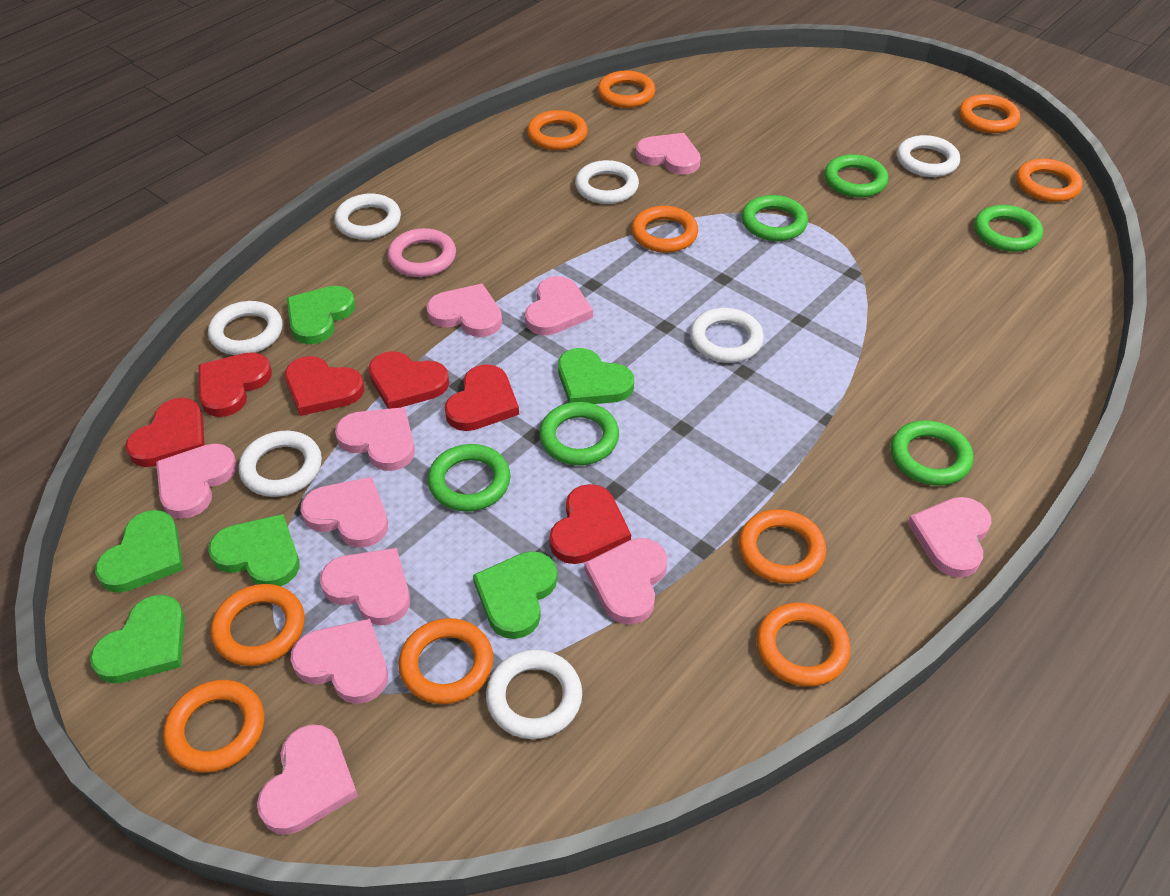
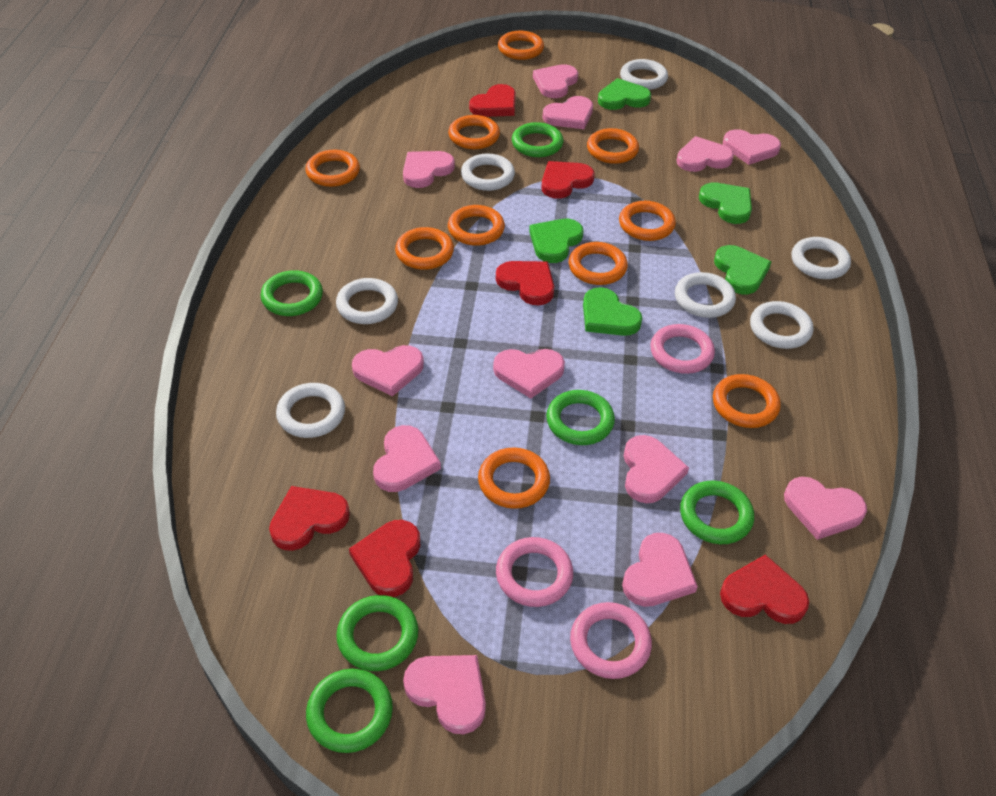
green heart: 6 -> 5
pink heart: 11 -> 12
pink ring: 1 -> 3

